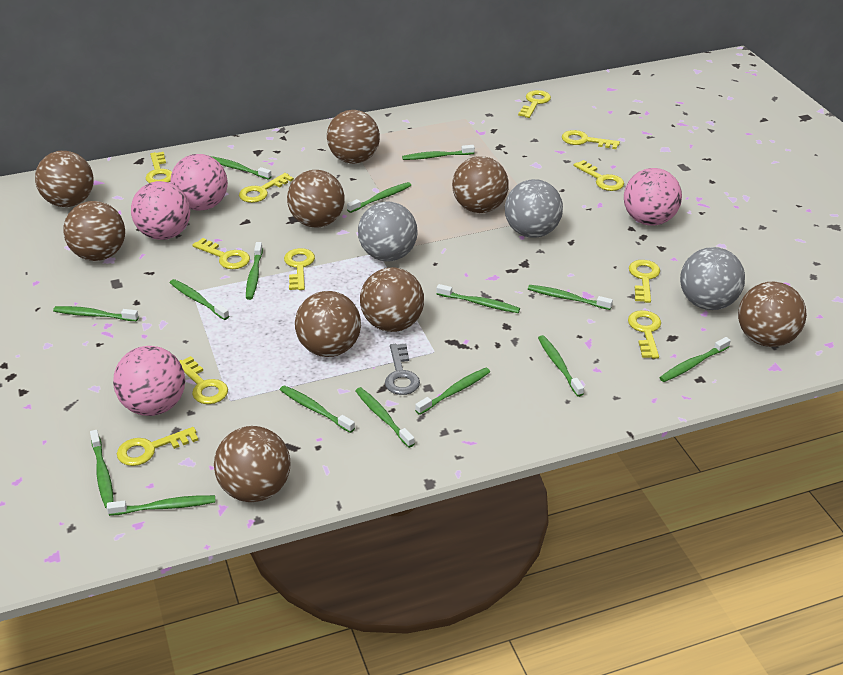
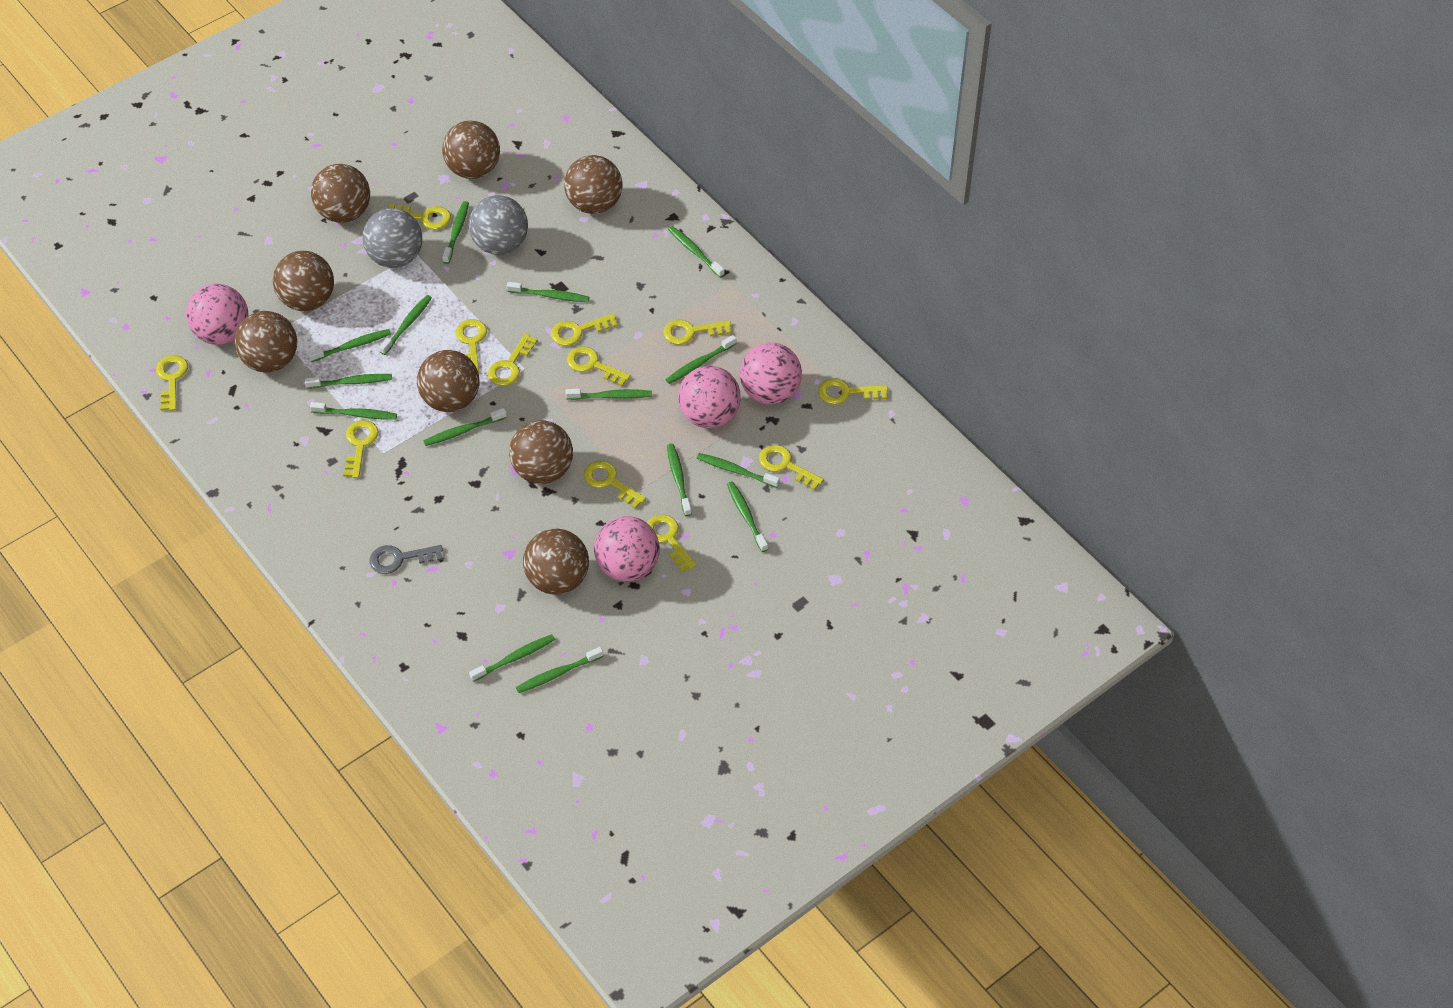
brown ball: 9 -> 8
grey ball: 3 -> 2
yellow key: 11 -> 12

